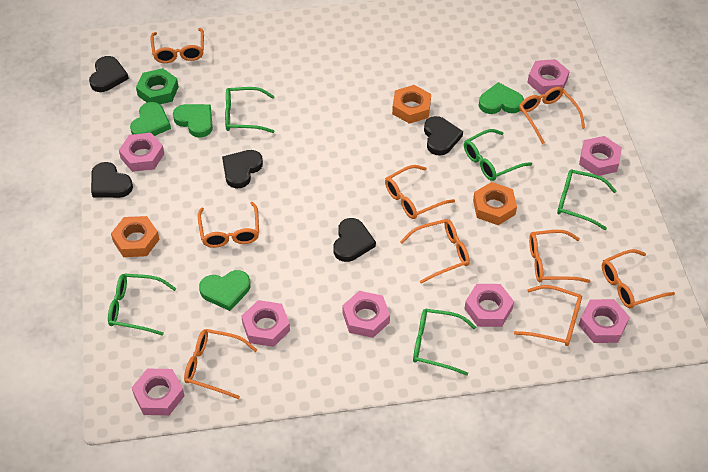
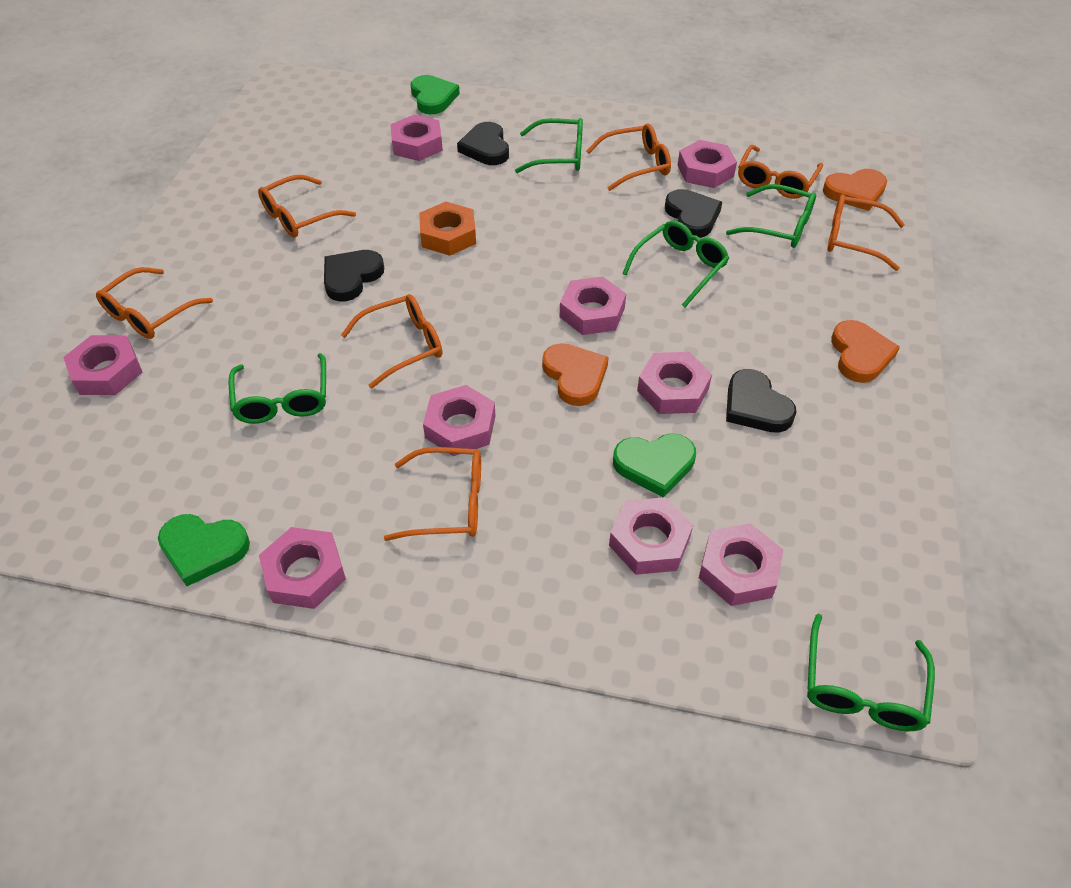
black heart: 5 -> 4
green heart: 4 -> 3
green nut: 1 -> 0
orange glasses: 9 -> 7
orange heart: 0 -> 3
orange nut: 3 -> 1
pink nut: 8 -> 9

